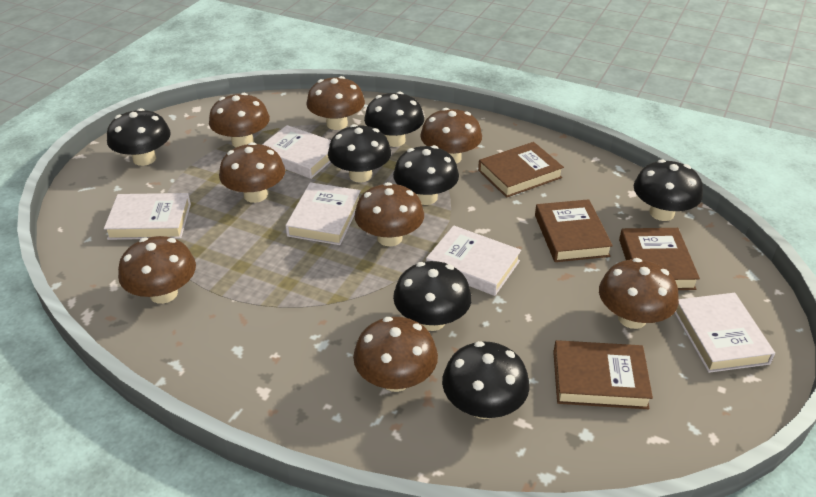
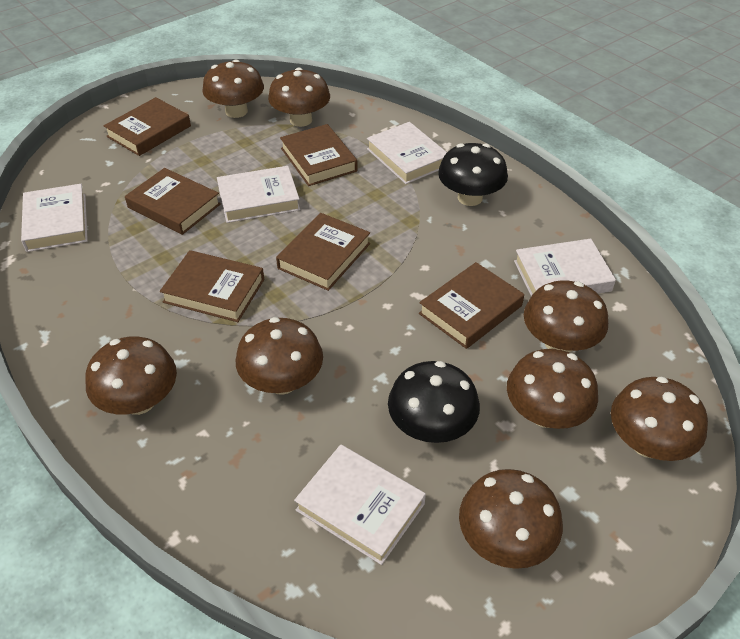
black mushroom: 7 -> 2
brown book: 4 -> 6

